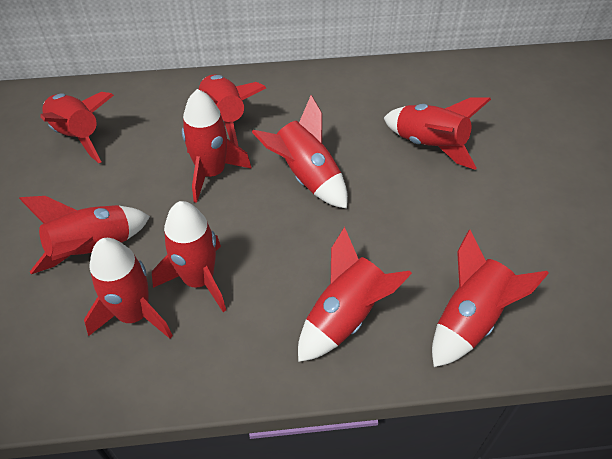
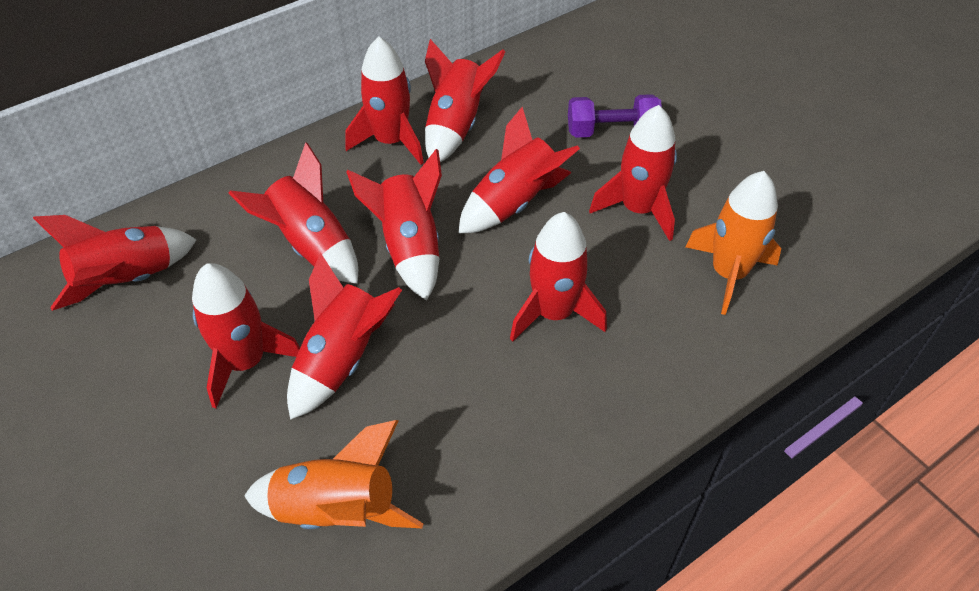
orange rocket: 0 -> 2
purple dumbbell: 0 -> 1

